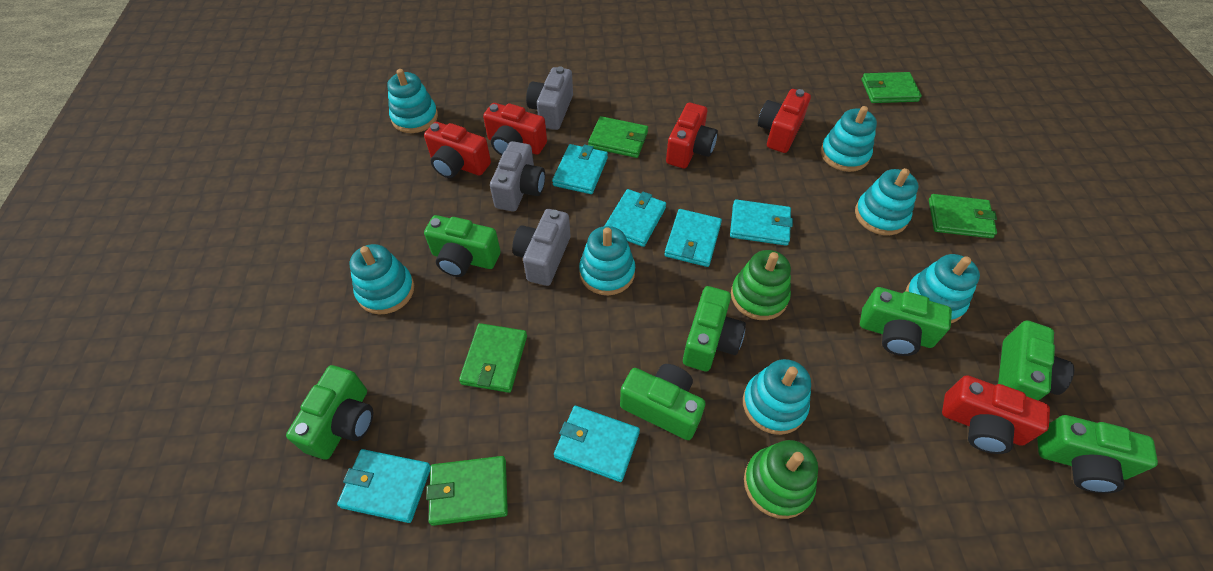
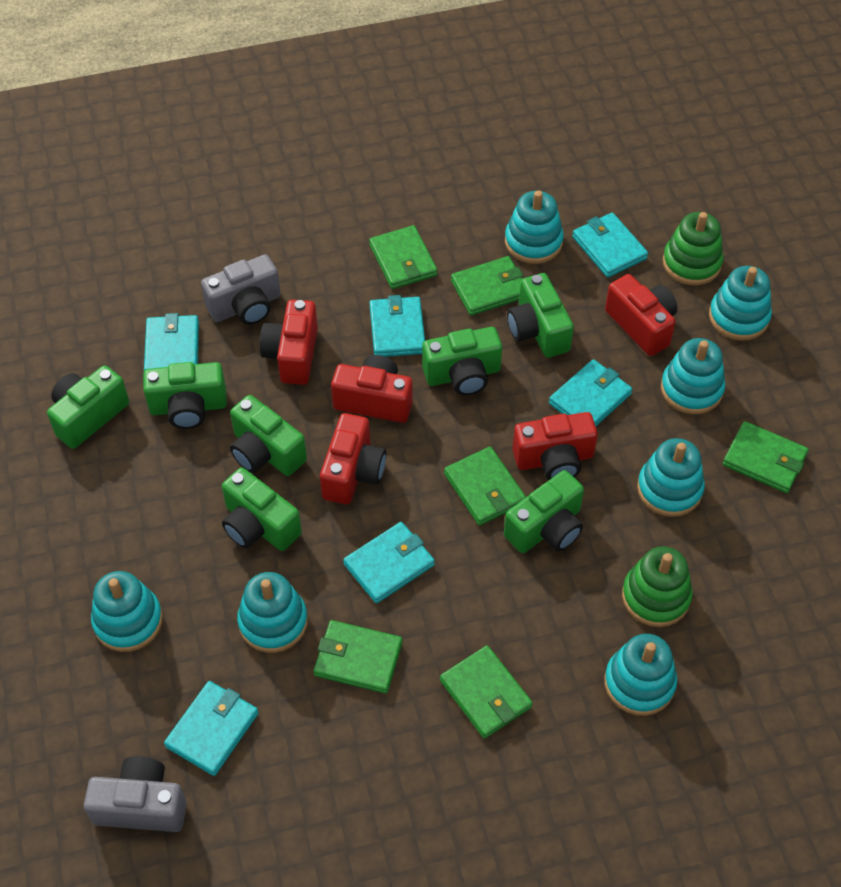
green wallet: 5 -> 6
grey camera: 3 -> 2

